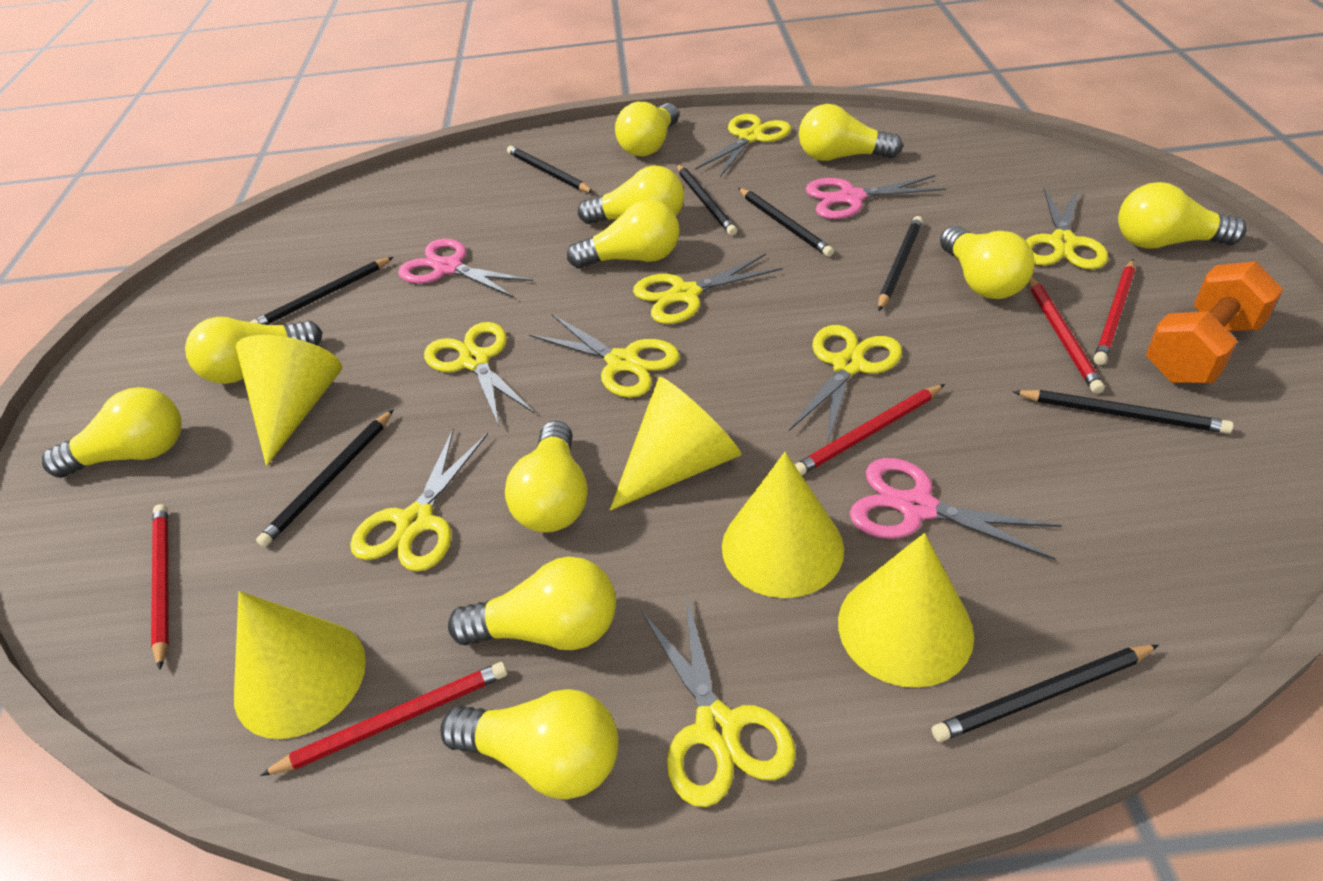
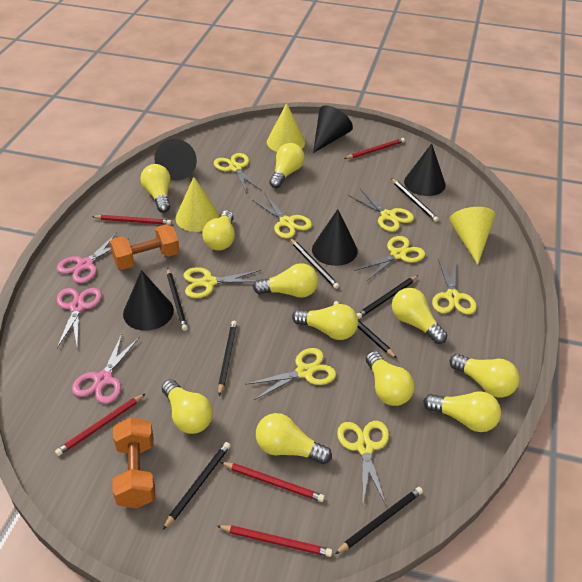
black cone: 0 -> 5
orange dumbbell: 1 -> 2
yellow cone: 5 -> 3

